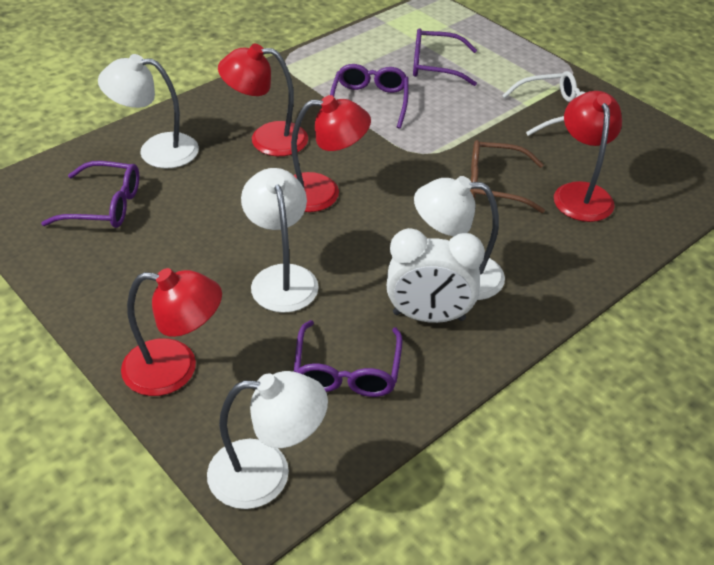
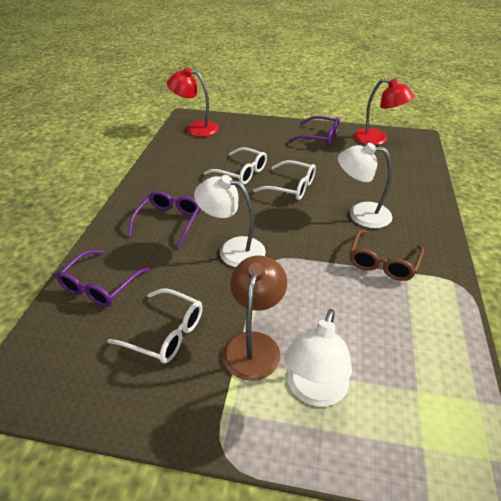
brown lamp: 0 -> 1
purple glasses: 4 -> 3
red lamp: 4 -> 2
white clock: 1 -> 0
white glasses: 1 -> 3
white lamp: 4 -> 3

